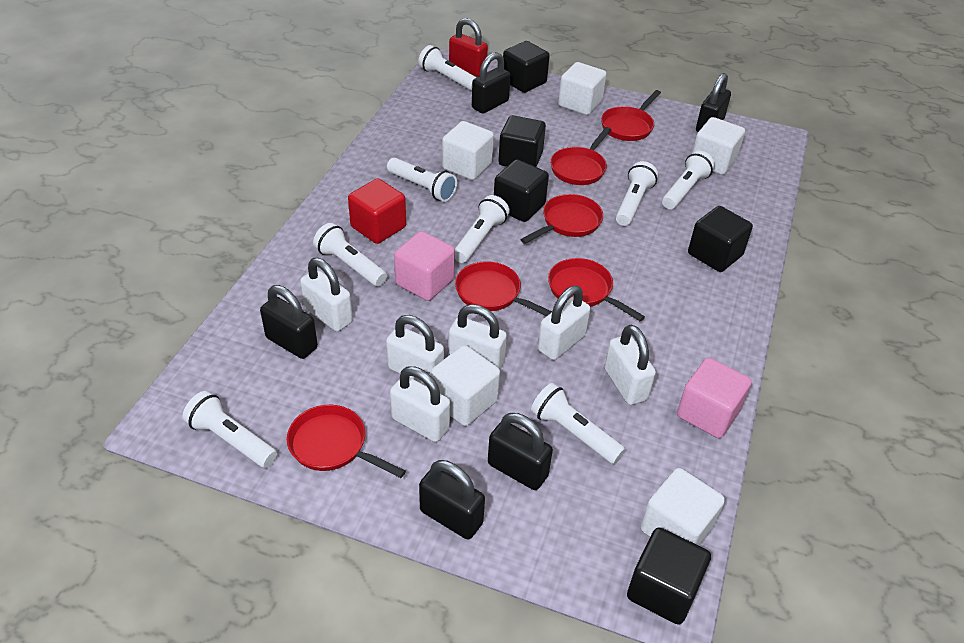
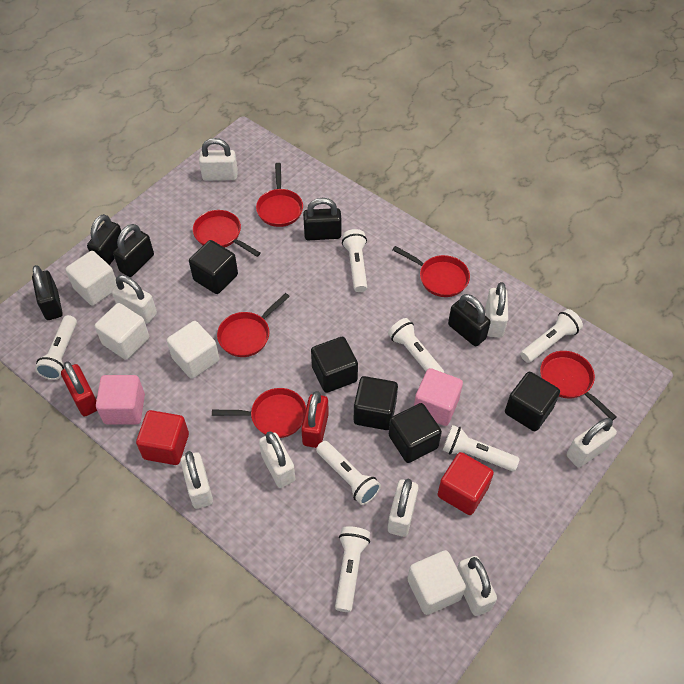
red cube: 1 -> 2
red padlock: 1 -> 2
white cube: 5 -> 4
white flashlight: 8 -> 7
white padlock: 6 -> 8

